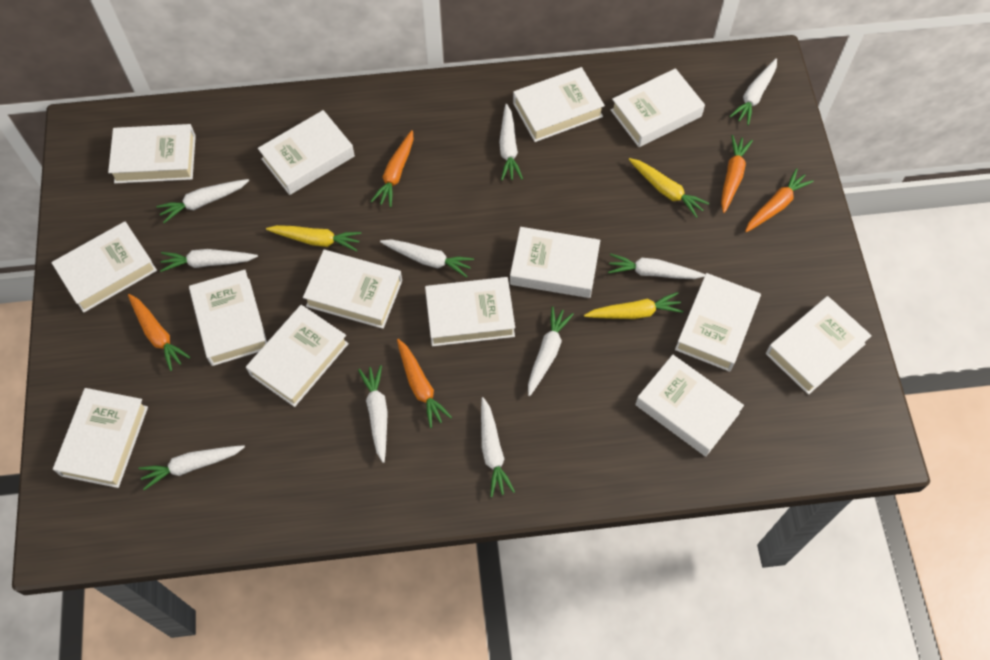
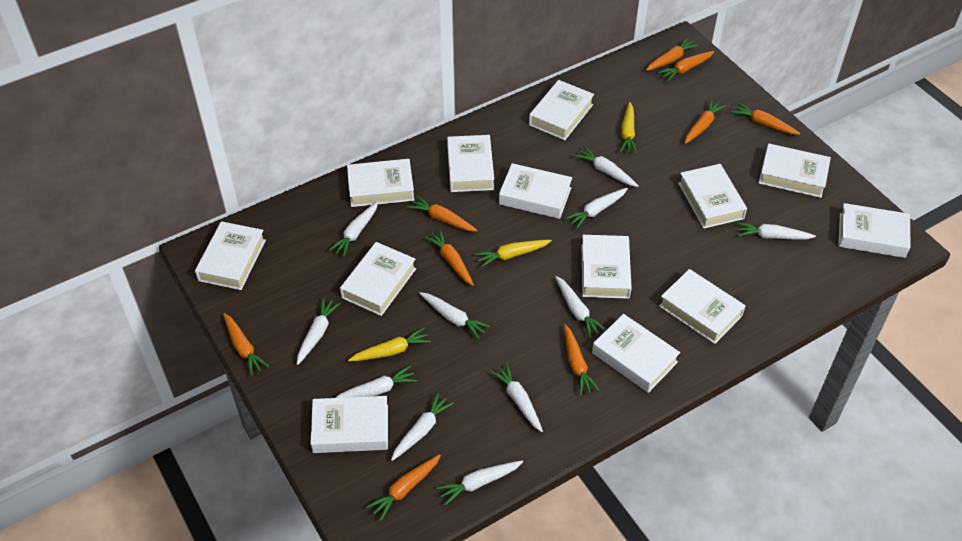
orange carrot: 5 -> 9
white book: 14 -> 13
white carrot: 10 -> 11

